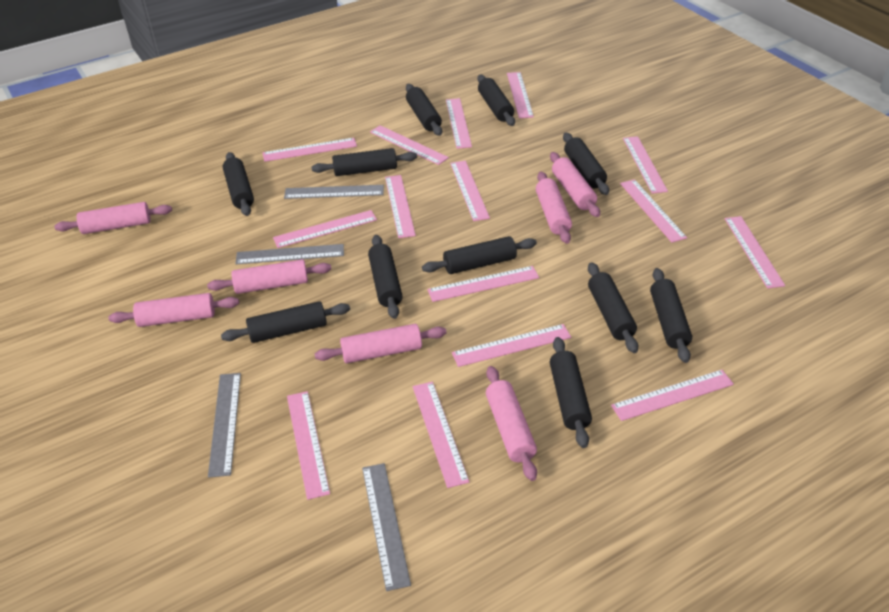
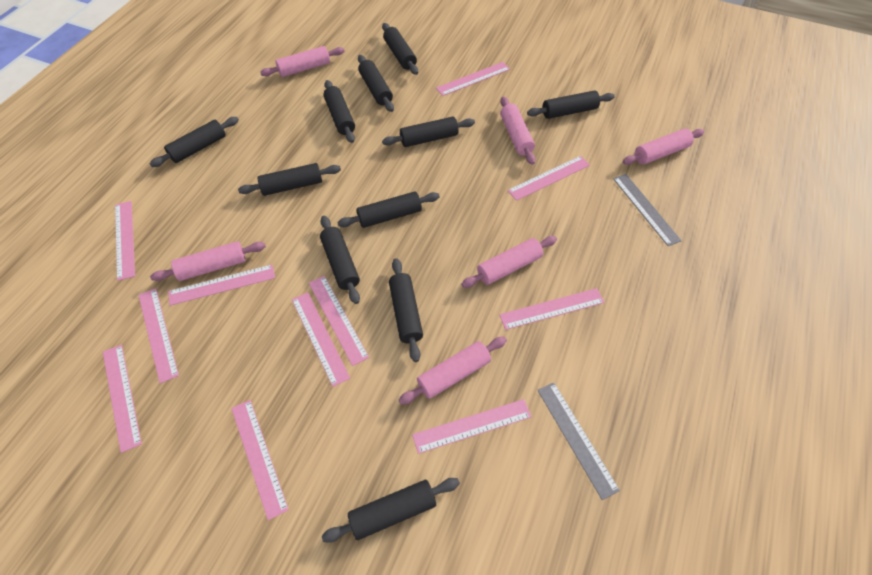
grey ruler: 4 -> 2
pink rolling pin: 7 -> 6
pink ruler: 15 -> 11

